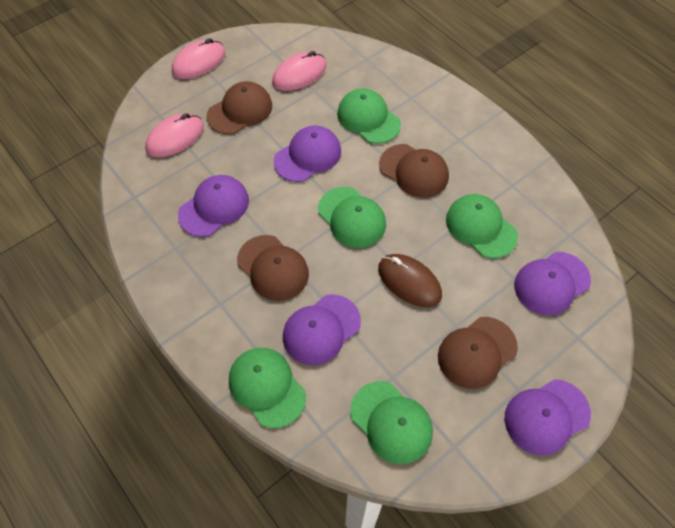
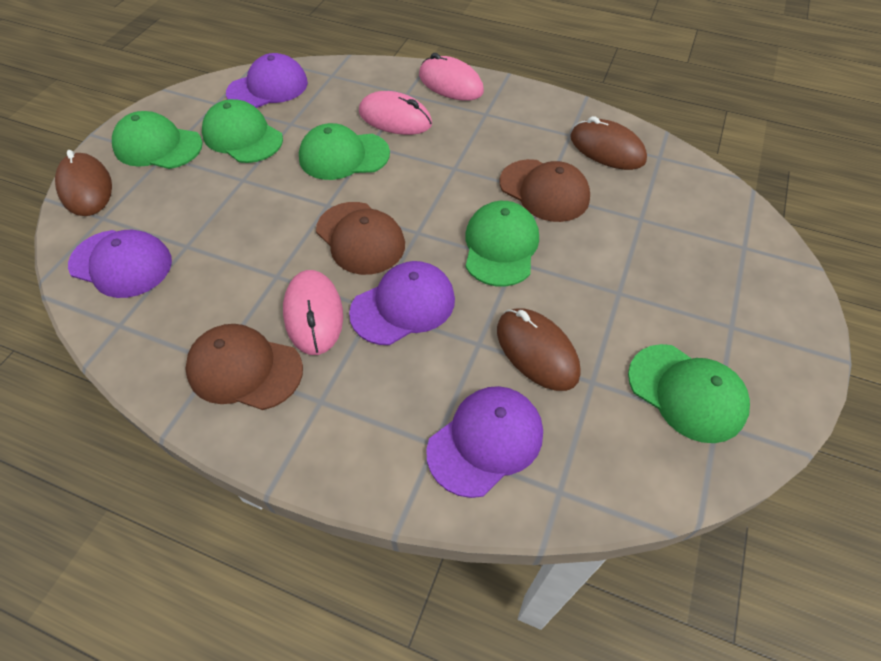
brown cap: 4 -> 3
brown mouse: 1 -> 3
purple cap: 5 -> 4

